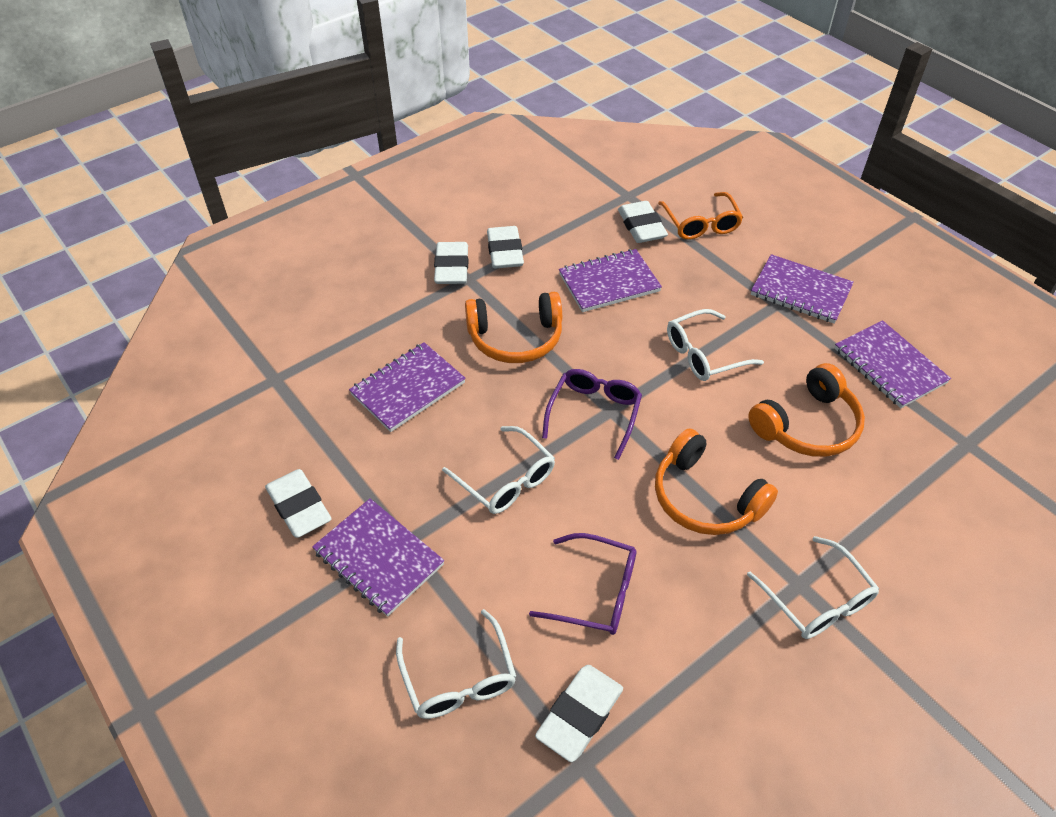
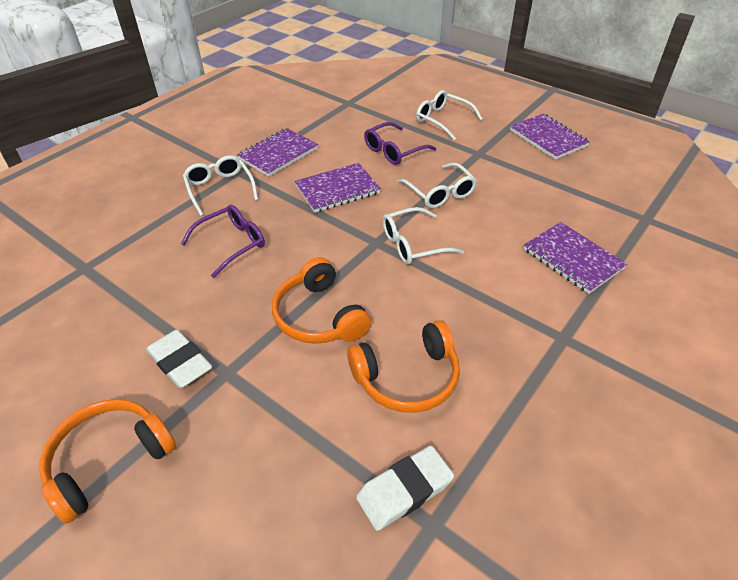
orange glasses: 1 -> 0
purple notebook: 5 -> 4
white eraser: 5 -> 2

